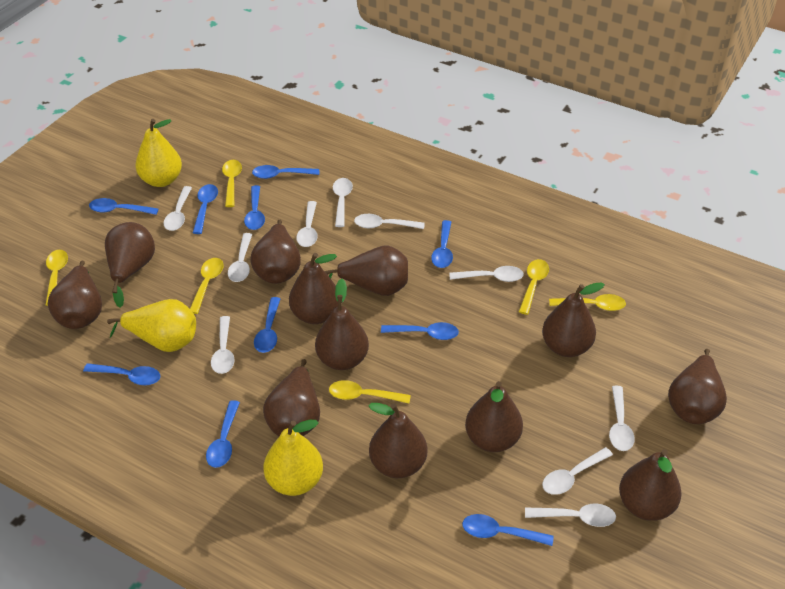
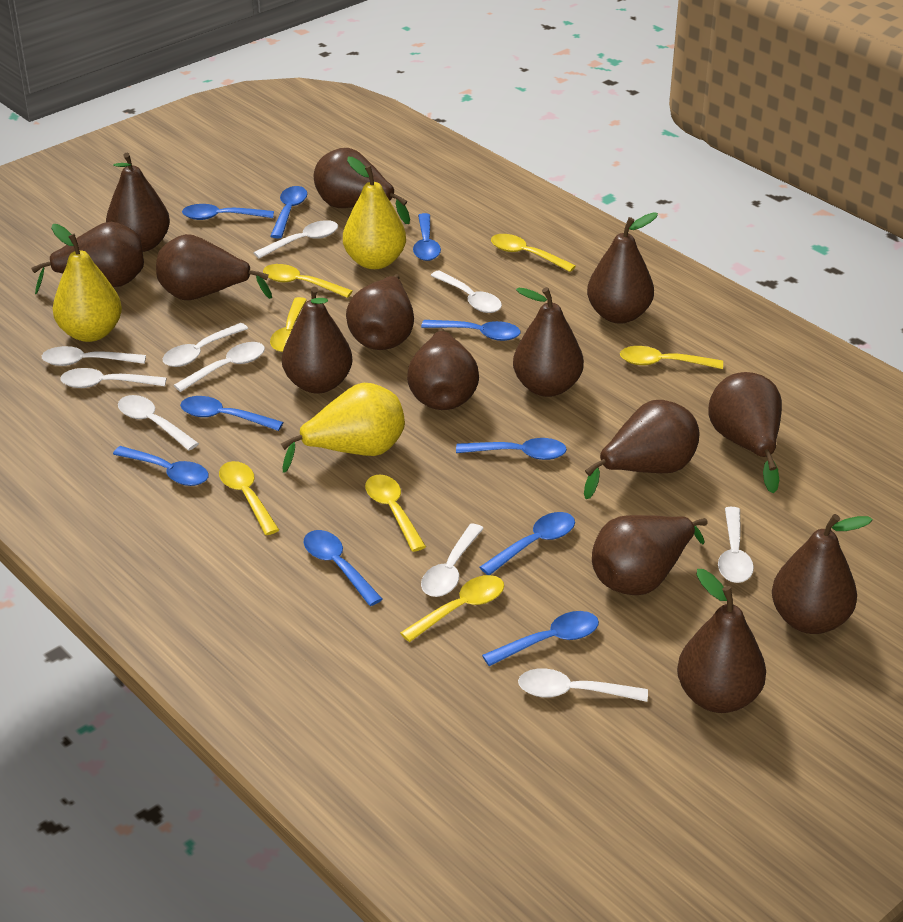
brown pear: 12 -> 14
yellow spoon: 6 -> 7

